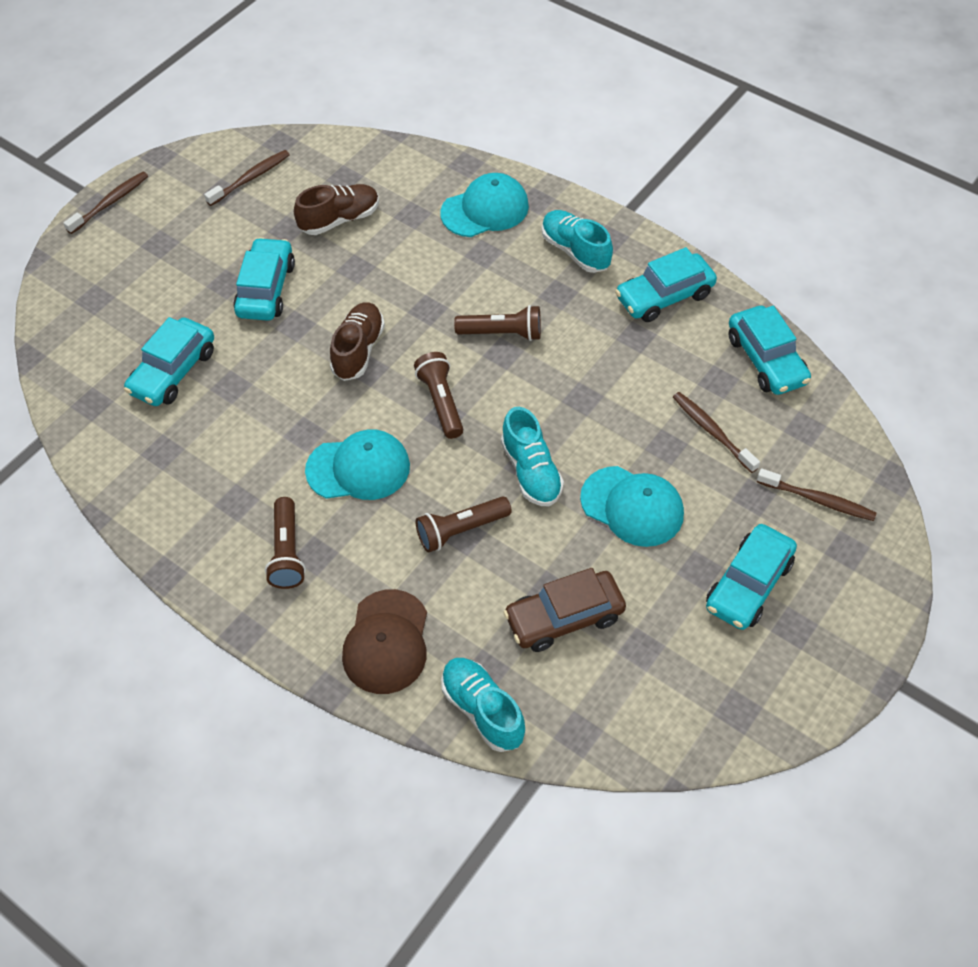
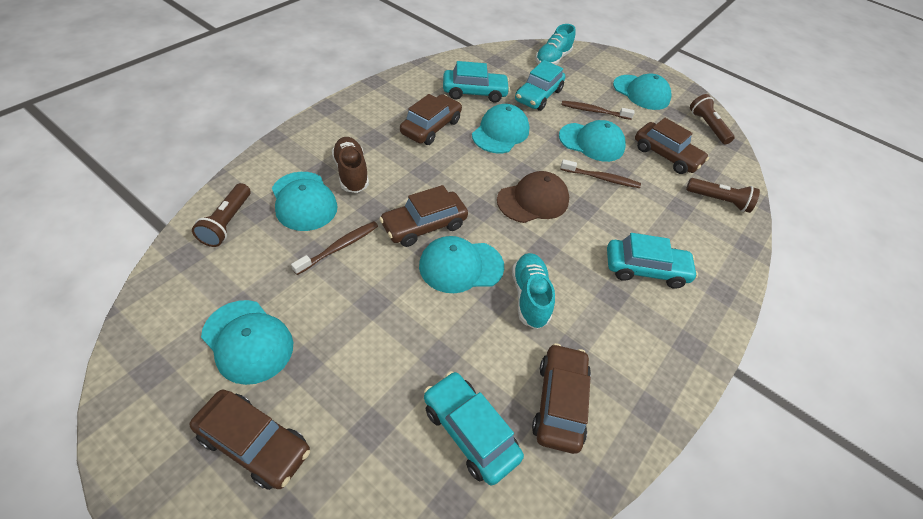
brown car: 1 -> 5
brown flashlight: 4 -> 3
brown shoe: 2 -> 1
brown toothbrush: 4 -> 3
turquoise cap: 3 -> 6
turquoise car: 5 -> 4
turquoise shoe: 3 -> 2

